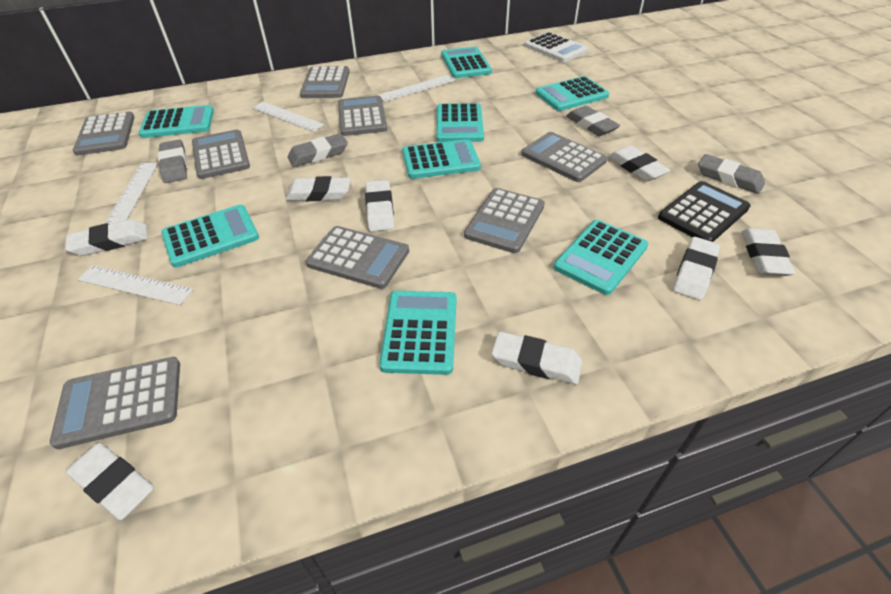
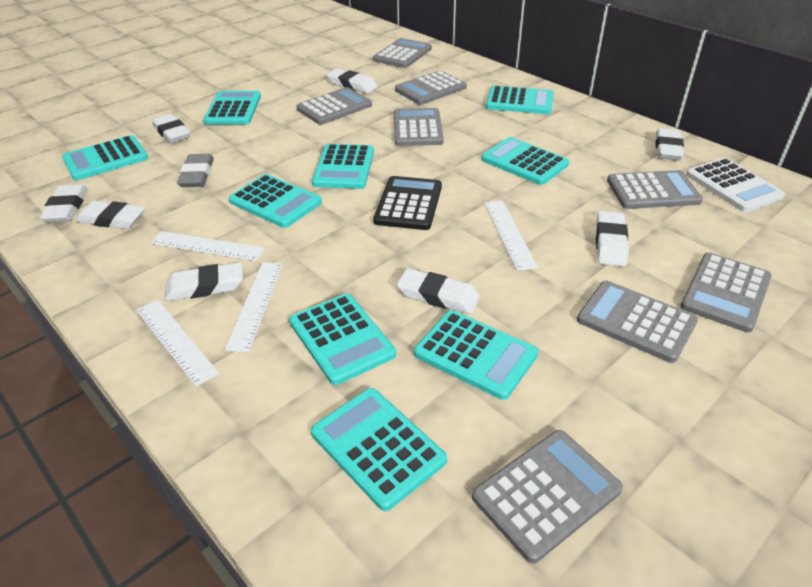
grey eraser: 4 -> 1
turquoise calculator: 8 -> 9

